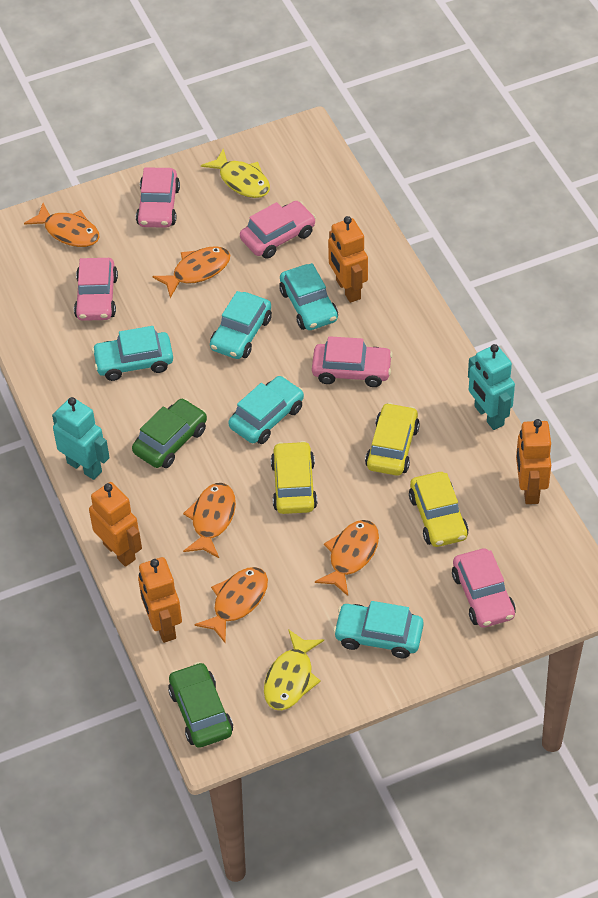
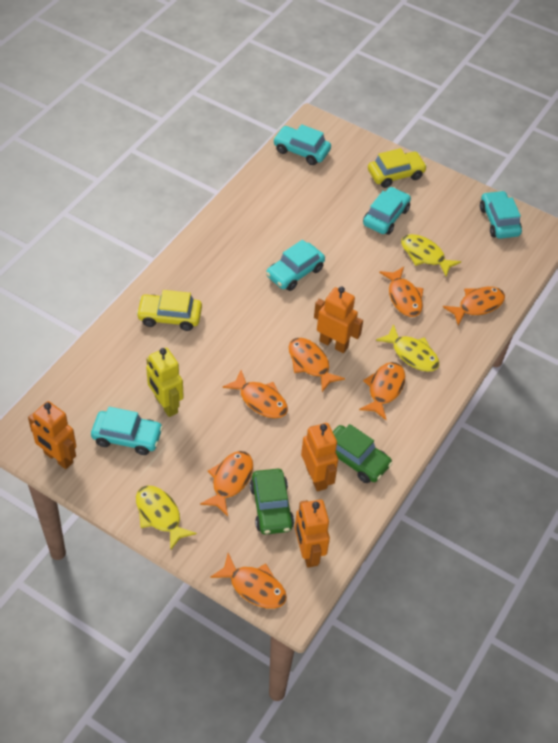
orange fish: 5 -> 7
pink car: 5 -> 0
turquoise robot: 2 -> 0
yellow car: 3 -> 2
yellow fish: 2 -> 3
yellow robot: 0 -> 1

